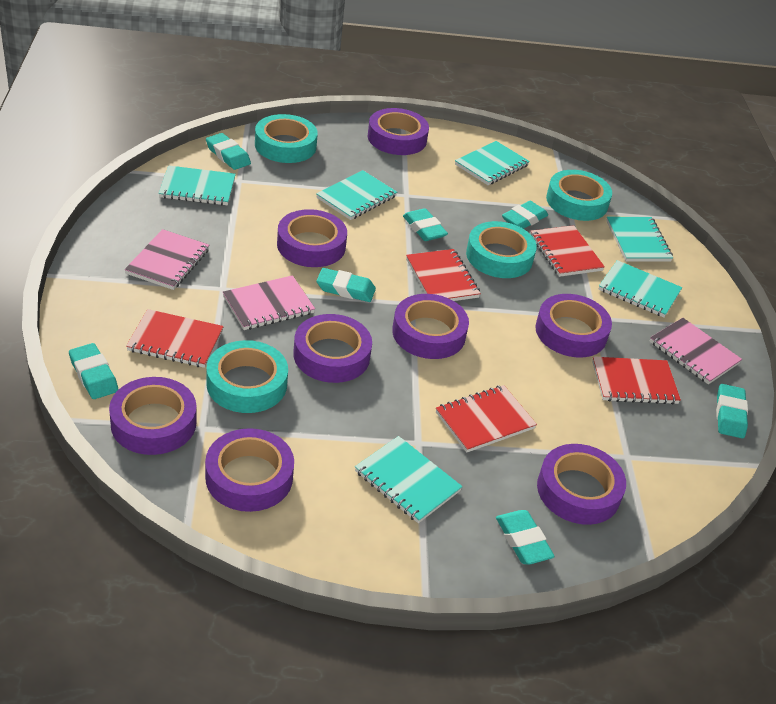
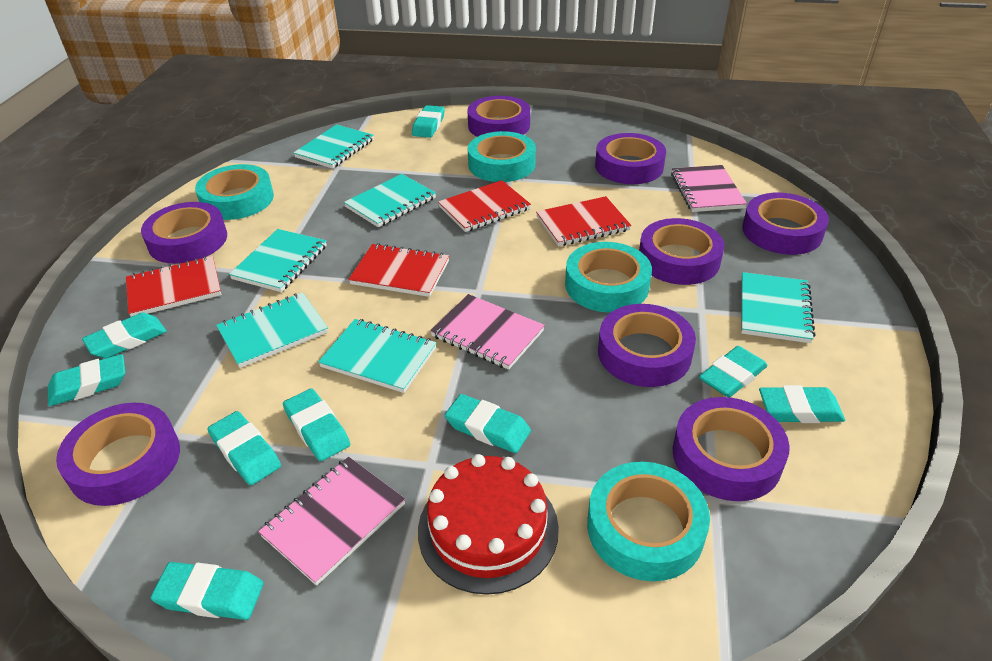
red cake: 0 -> 1
red notebook: 5 -> 4
turquoise eraser: 7 -> 9

